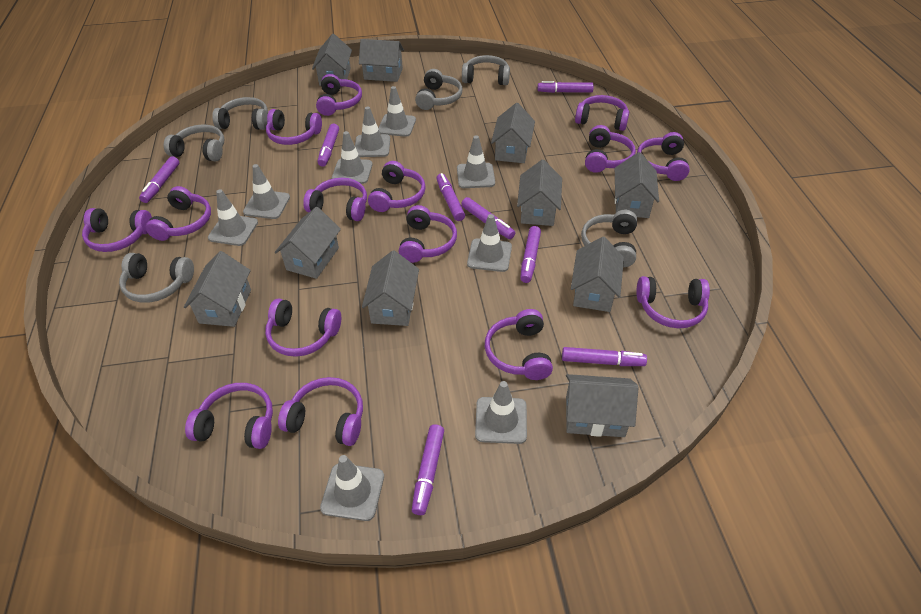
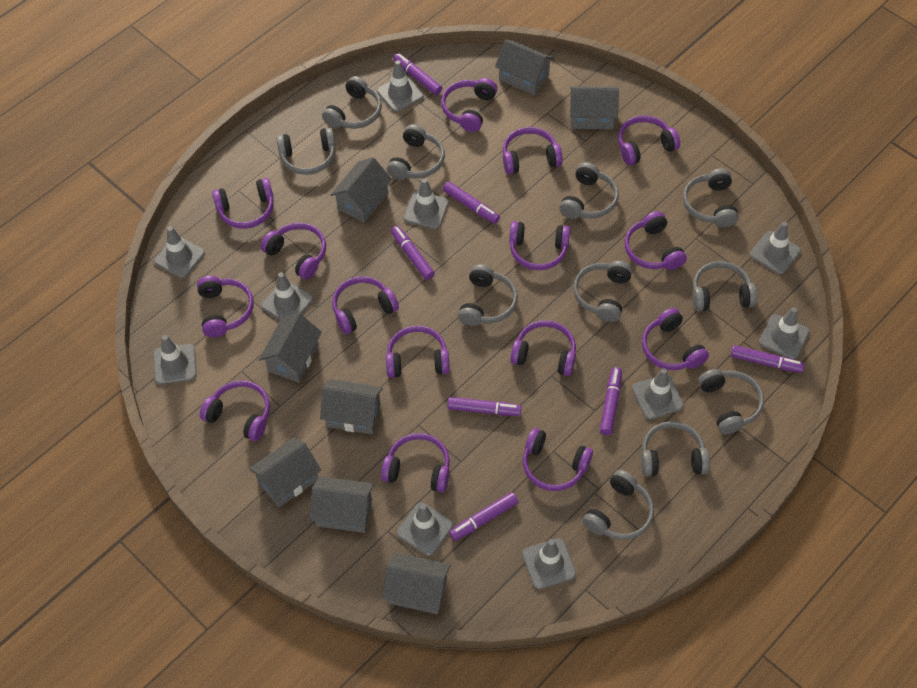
grey headphones: 6 -> 11
grey house: 10 -> 8
grey traffic cone: 9 -> 10
purple marker: 8 -> 7

